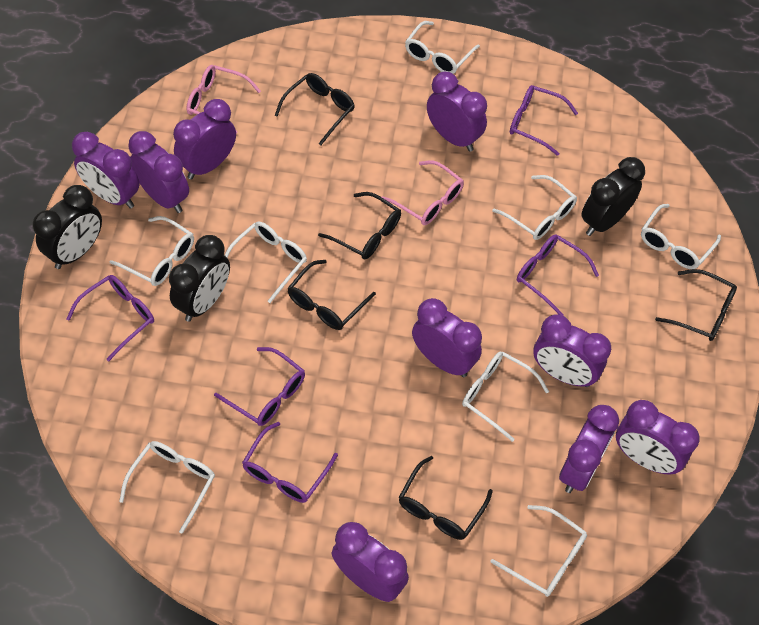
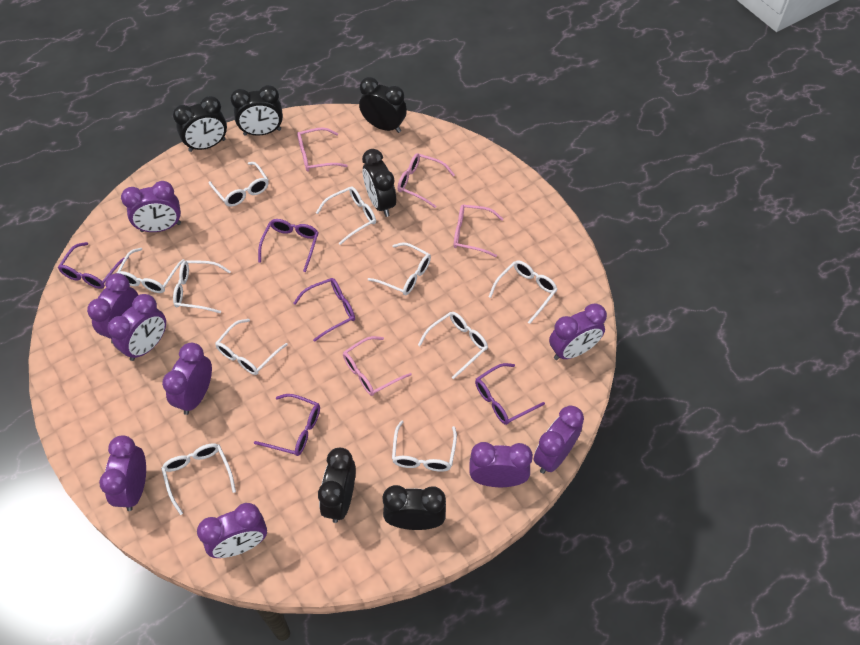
black clock: 3 -> 6
black glasses: 5 -> 0
pink glasses: 2 -> 4
white glasses: 8 -> 10

